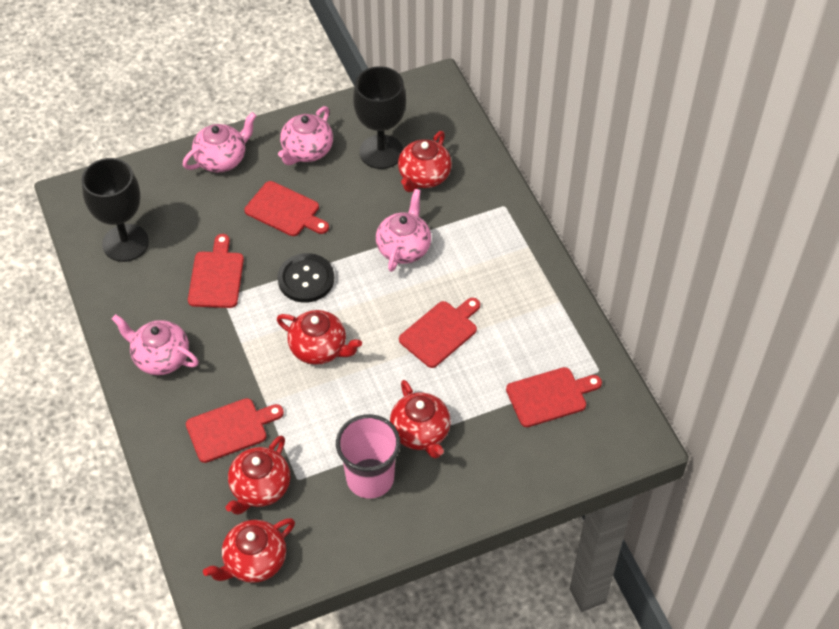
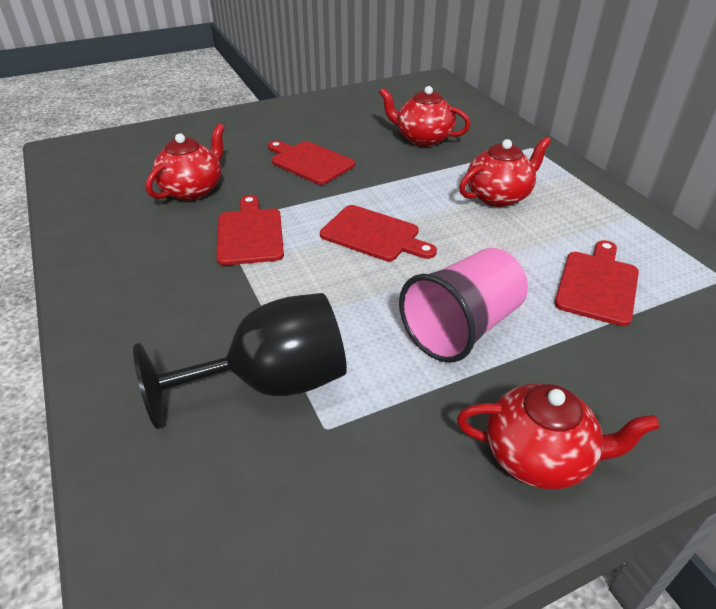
black button: 1 -> 0
black goblet: 2 -> 1
pink teapot: 4 -> 0
red cutting board: 5 -> 4
red teapot: 5 -> 4

